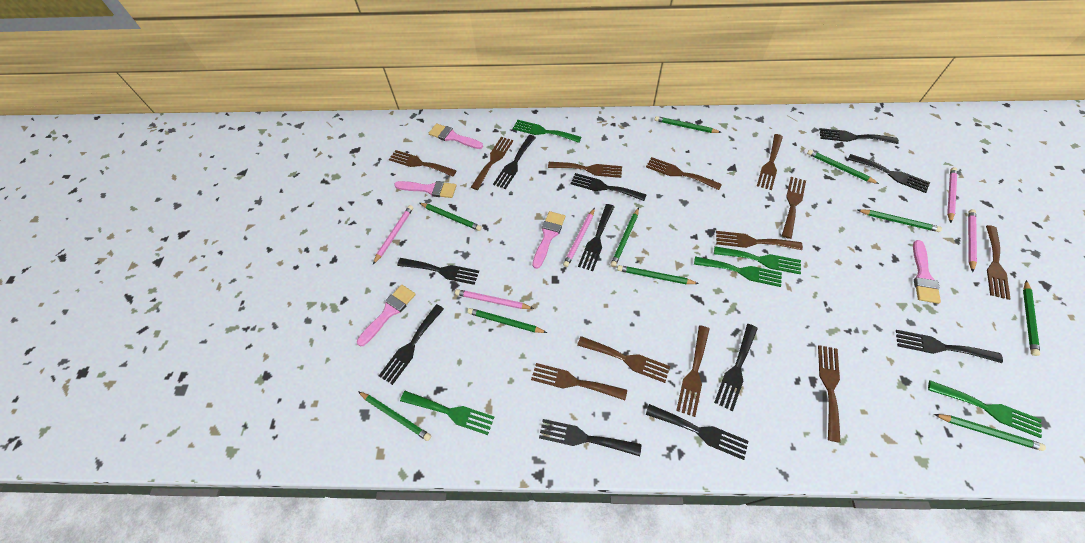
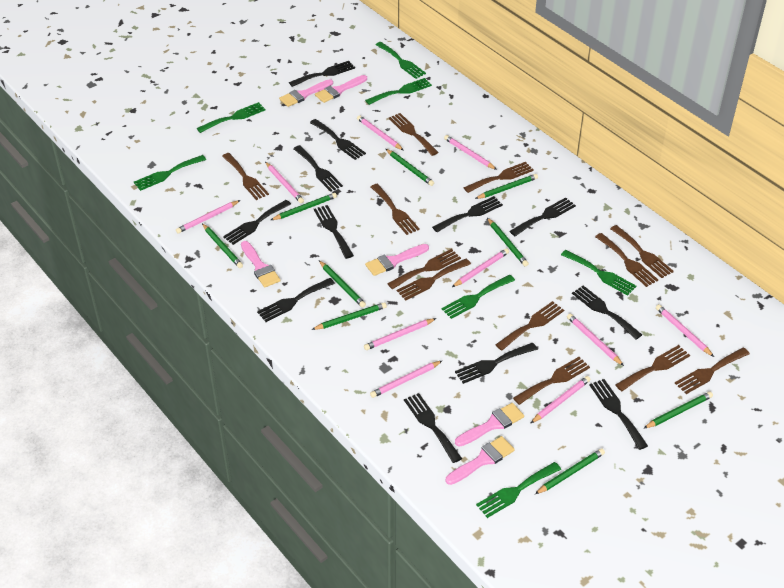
black fork: 11 -> 12
green fork: 5 -> 7
green pencil: 10 -> 9
pink brush: 5 -> 6
pink pencil: 5 -> 10

